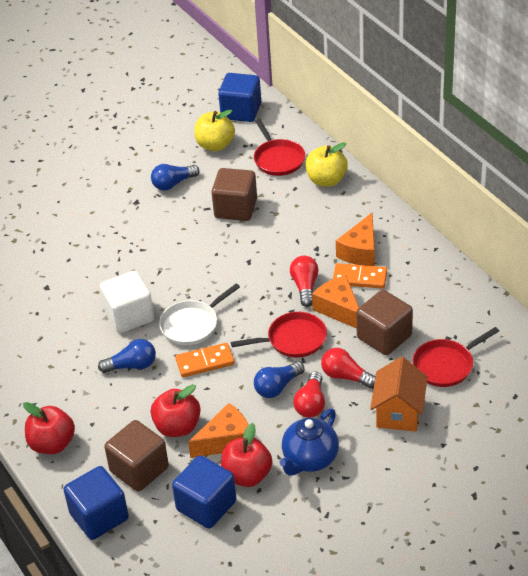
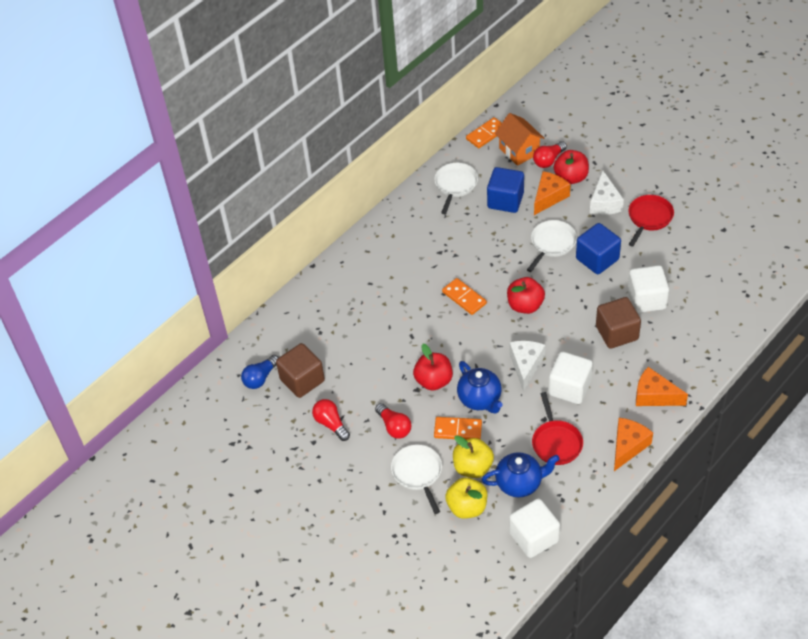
blue cube: 3 -> 2
blue light bulb: 3 -> 1
blue teapot: 1 -> 2
brown cube: 3 -> 2
orange domino: 2 -> 3
red pan: 3 -> 2
white cheese: 0 -> 2
white cube: 1 -> 3
white pan: 1 -> 3

